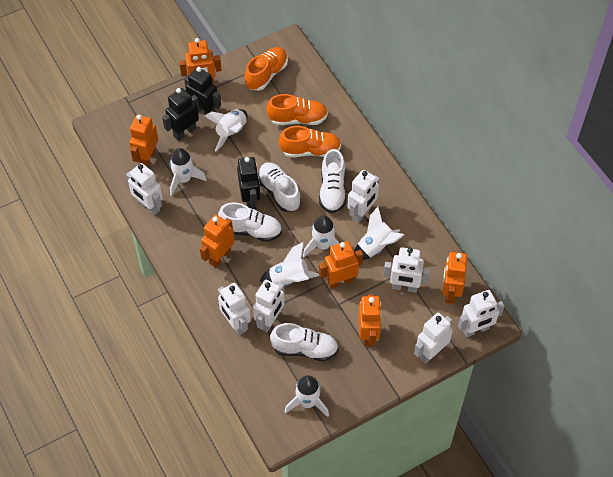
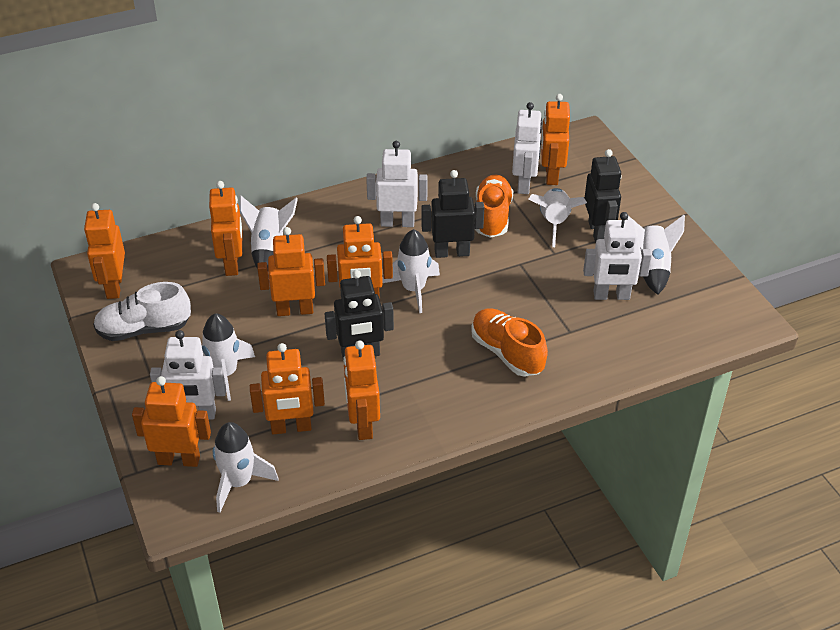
orange robot: 6 -> 8
orange shoe: 3 -> 2
white robot: 7 -> 4
white shoe: 4 -> 1

